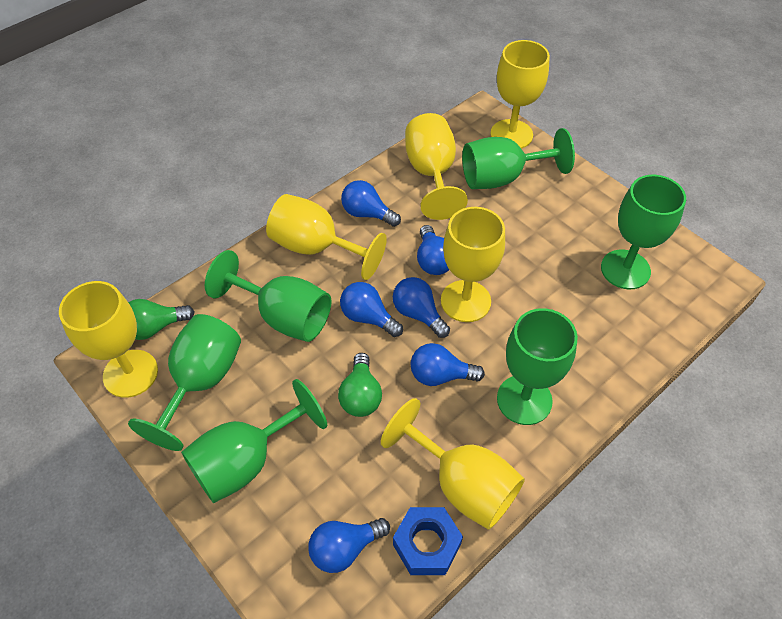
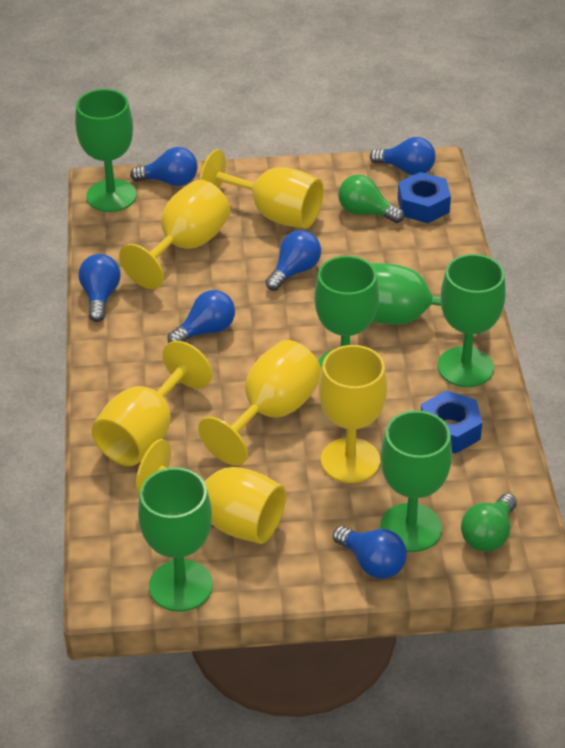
blue nut: 1 -> 2

